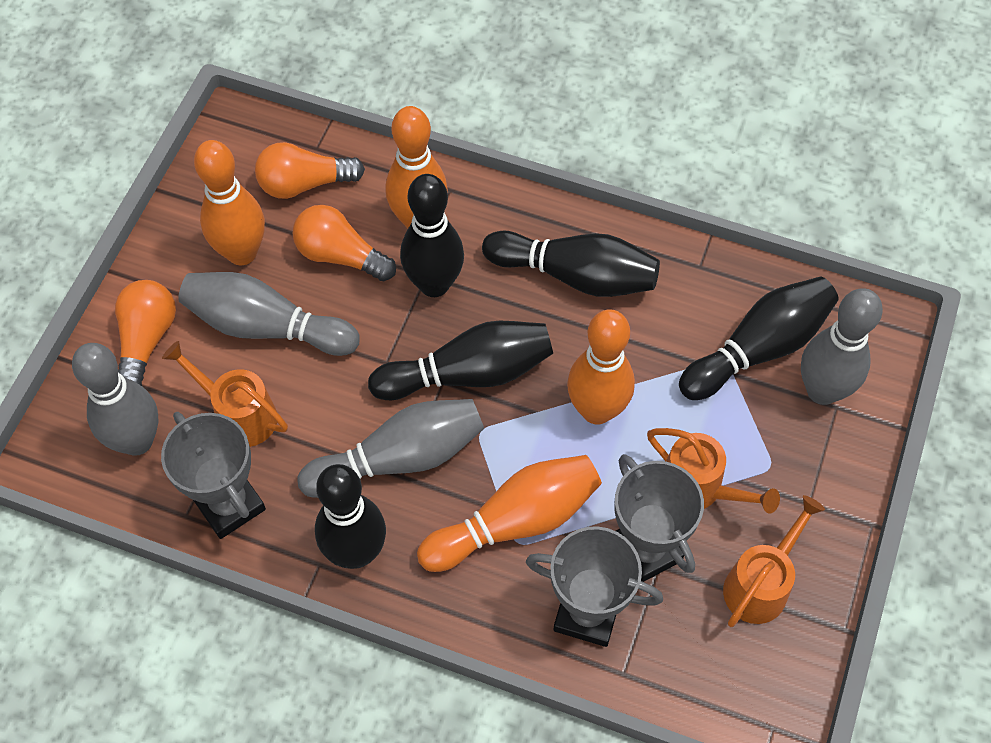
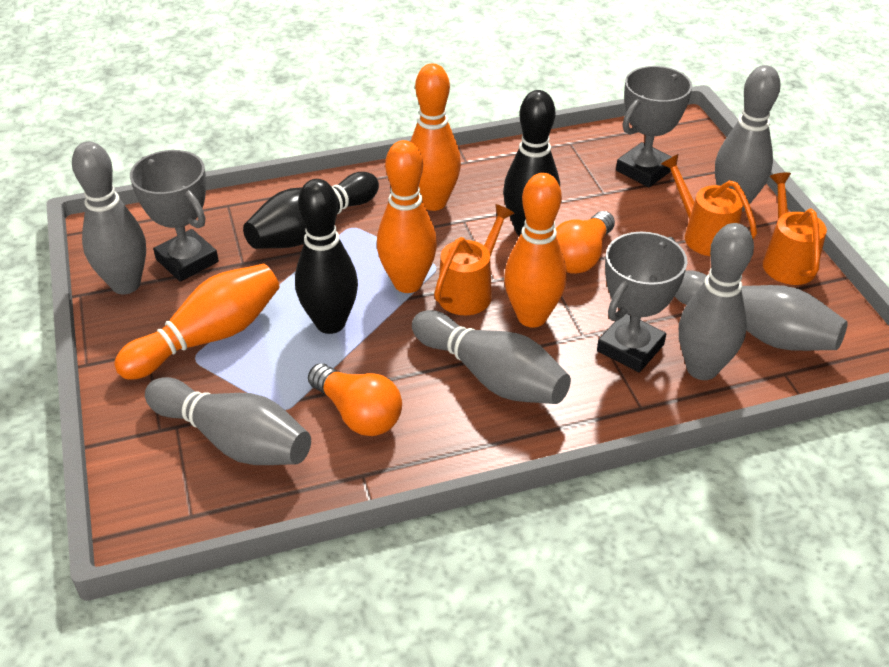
black bowling pin: 5 -> 3
grey bowling pin: 4 -> 6
orange light bulb: 3 -> 2

